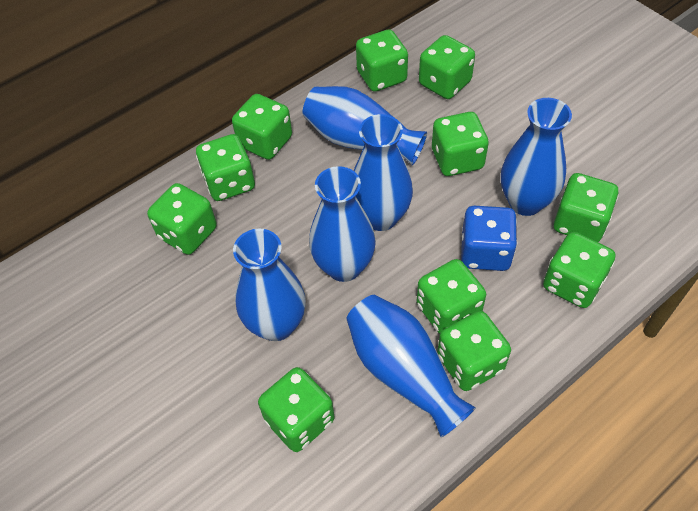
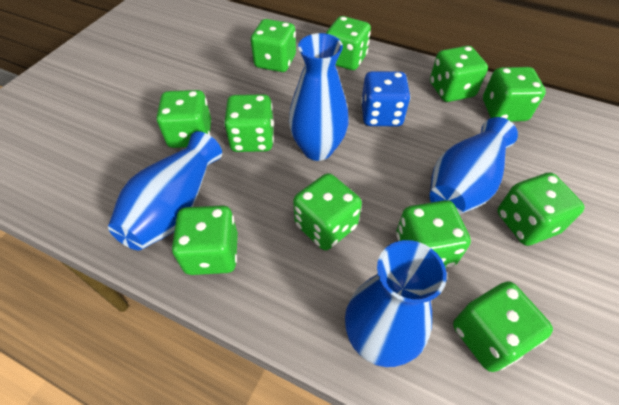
blue vase: 6 -> 4

